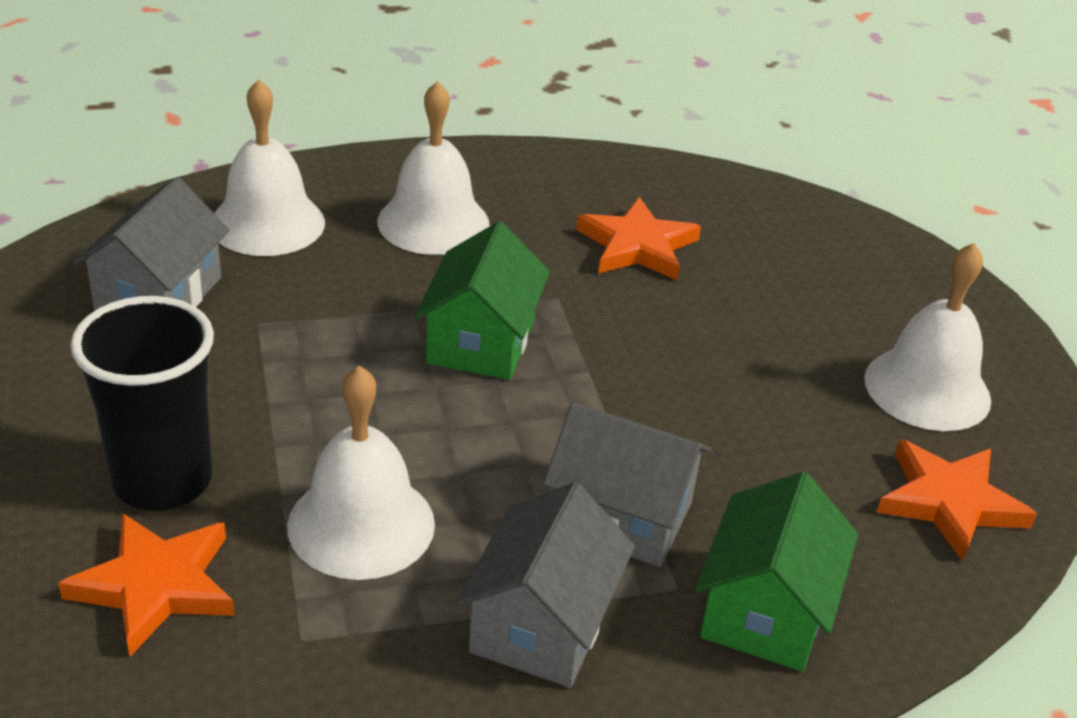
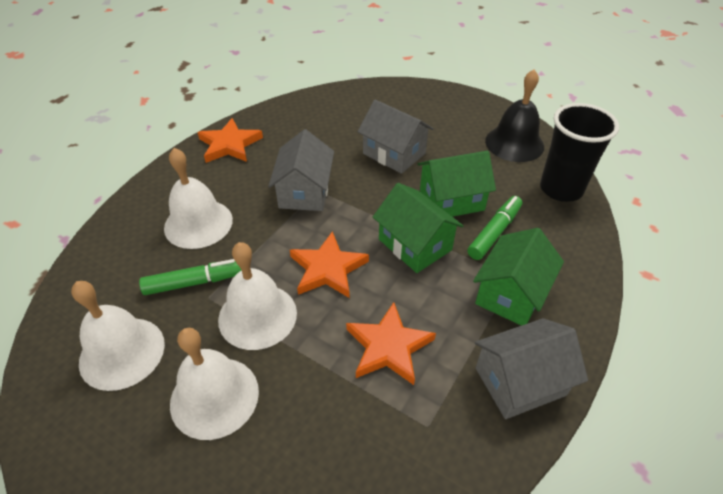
black bell: 0 -> 1
green house: 2 -> 3
green marker: 0 -> 2

